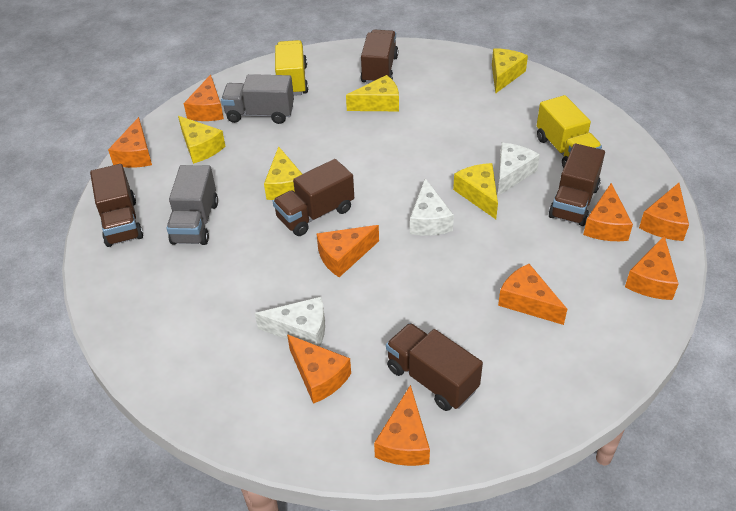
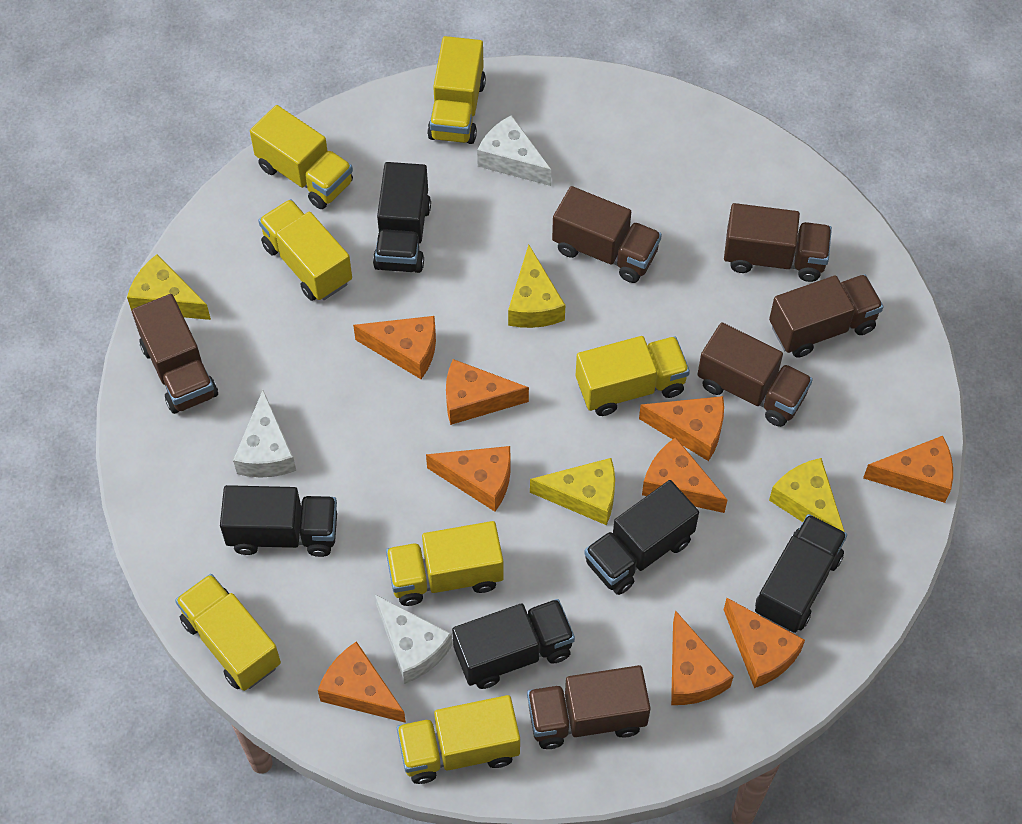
black truck: 0 -> 5
brown truck: 5 -> 6
grey truck: 2 -> 0
yellow cheese: 5 -> 4
yellow truck: 2 -> 7

